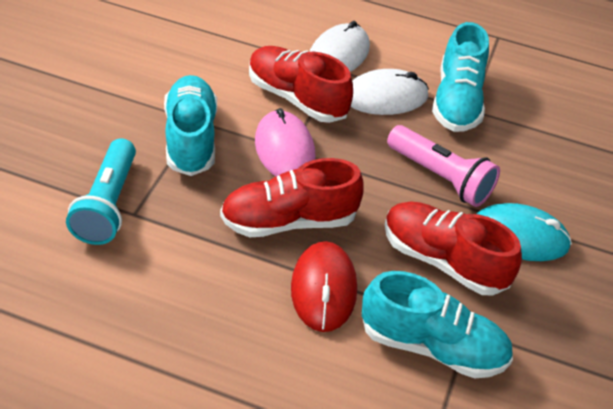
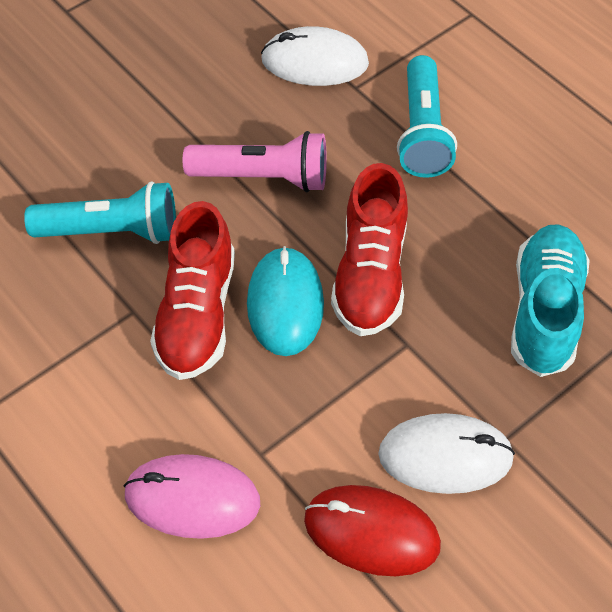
red shoe: 3 -> 2
turquoise flashlight: 1 -> 2
turquoise shoe: 3 -> 1

